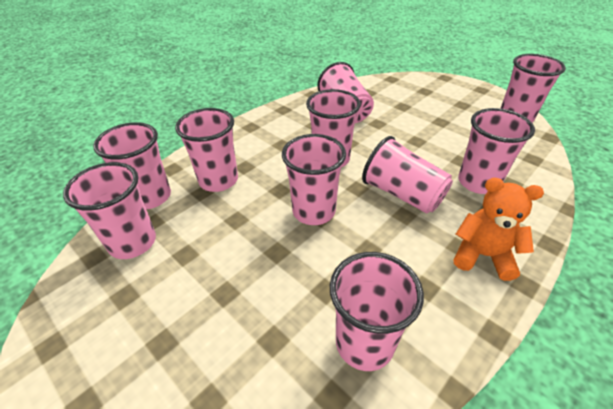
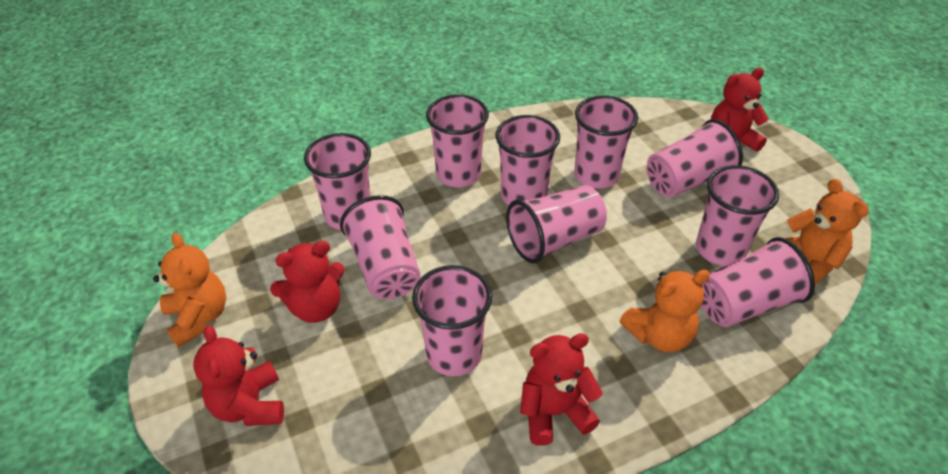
orange teddy bear: 1 -> 3
red teddy bear: 0 -> 4

